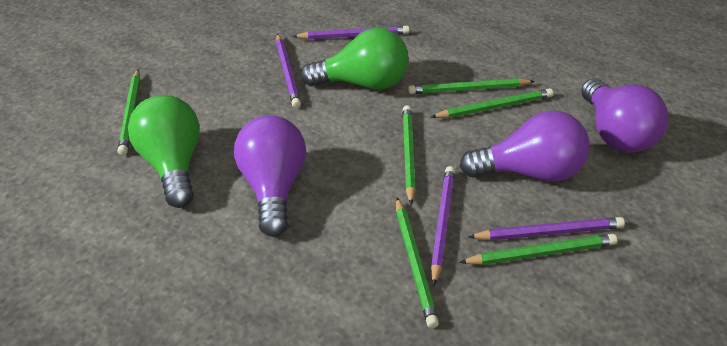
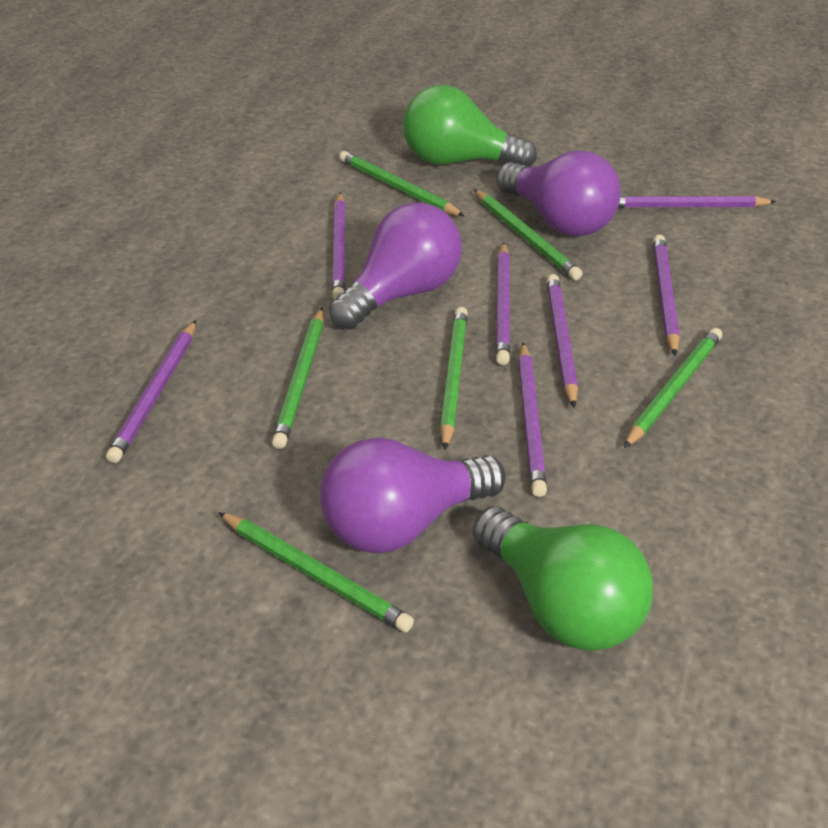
purple pencil: 4 -> 7

